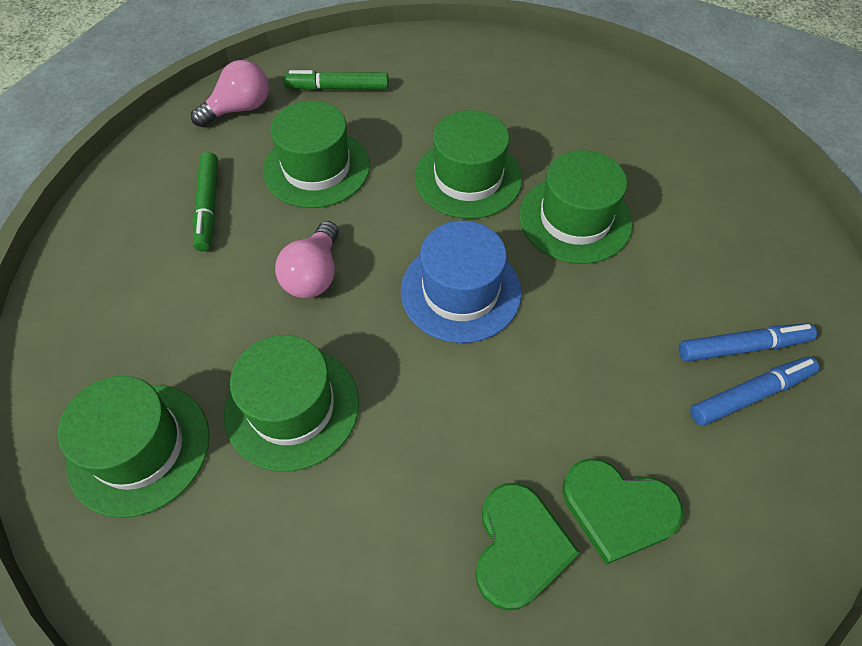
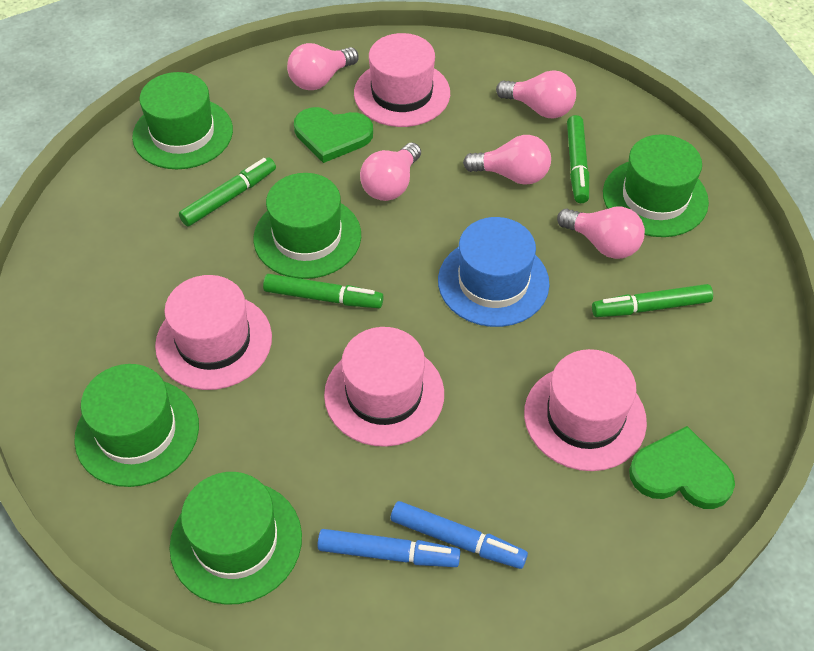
green marker: 2 -> 4
pink hat: 0 -> 4
pink light bulb: 2 -> 5

